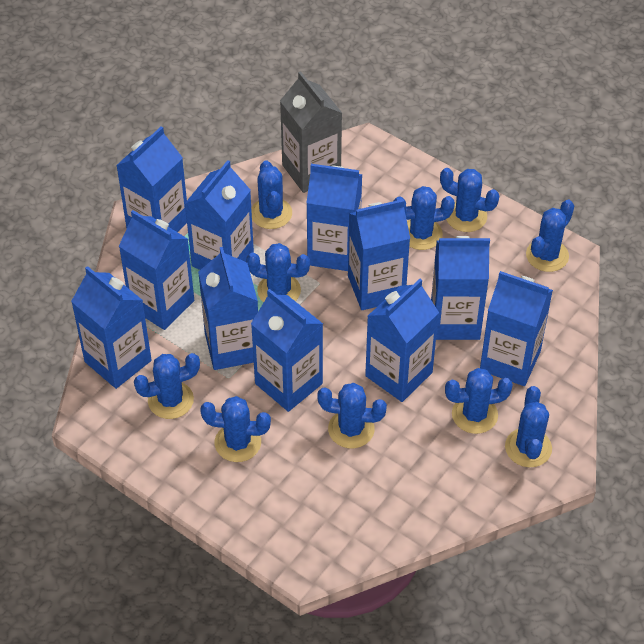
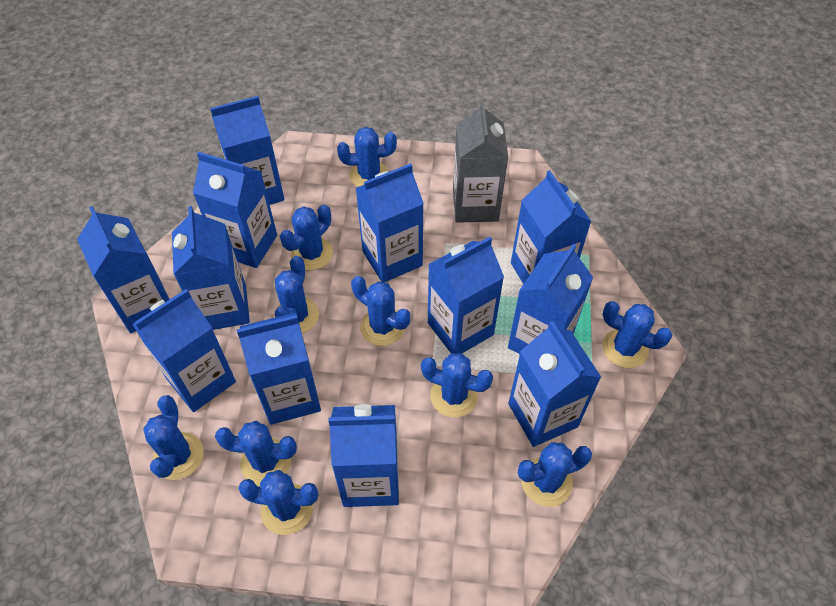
blue carton: 11 -> 12

